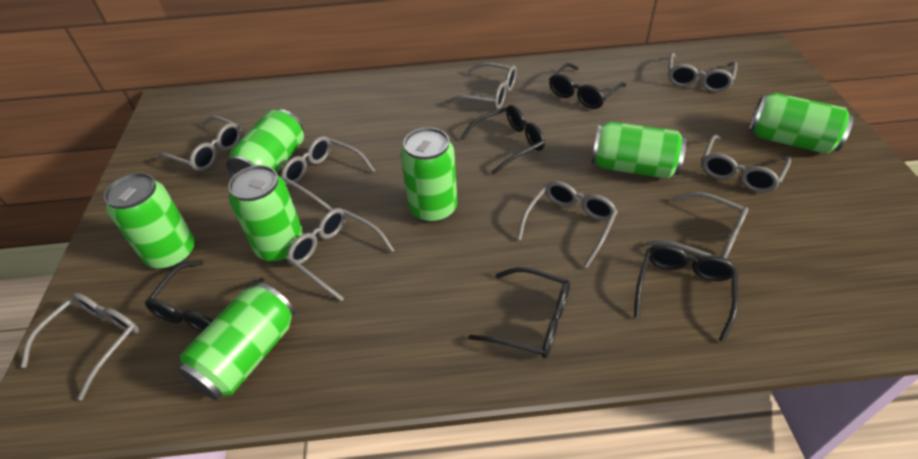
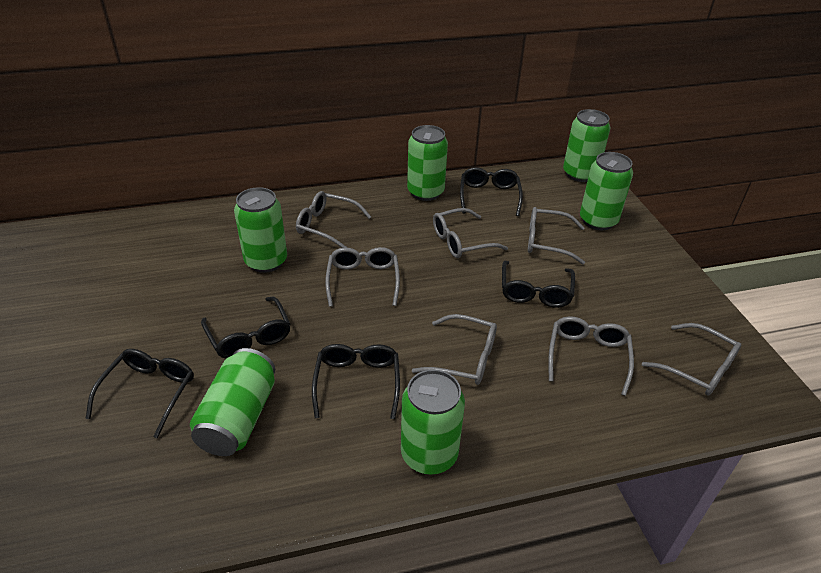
green can: 7 -> 6
grey glasses: 9 -> 7

